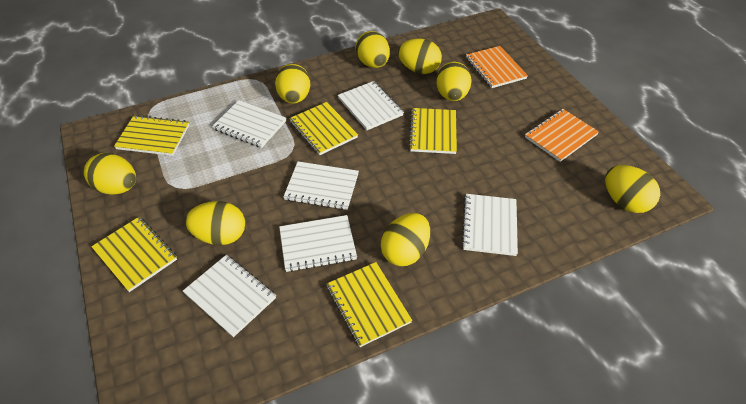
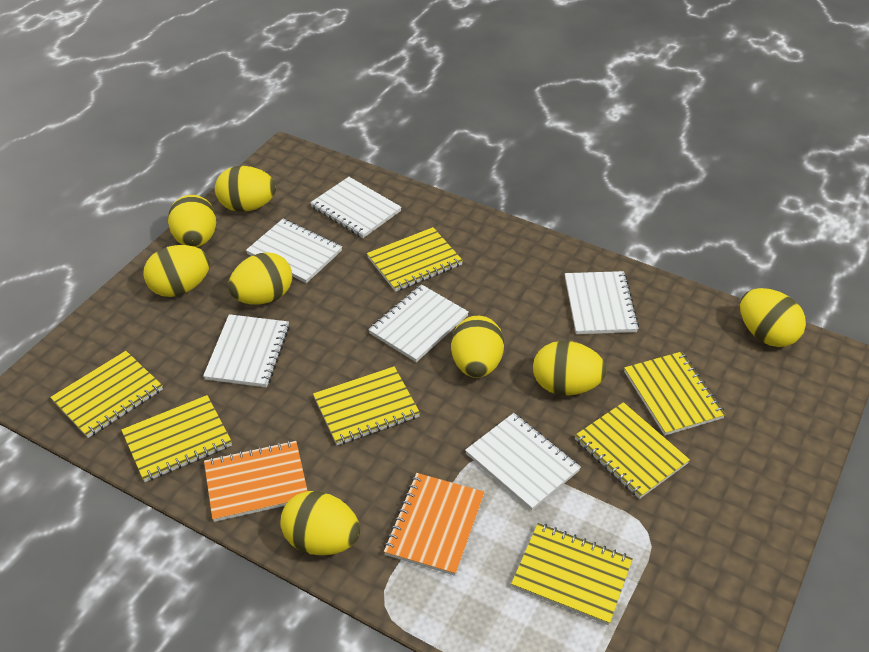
yellow notebook: 5 -> 7

